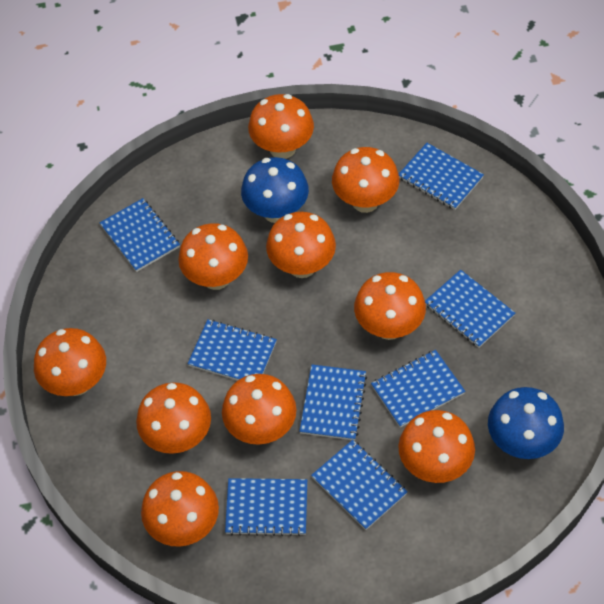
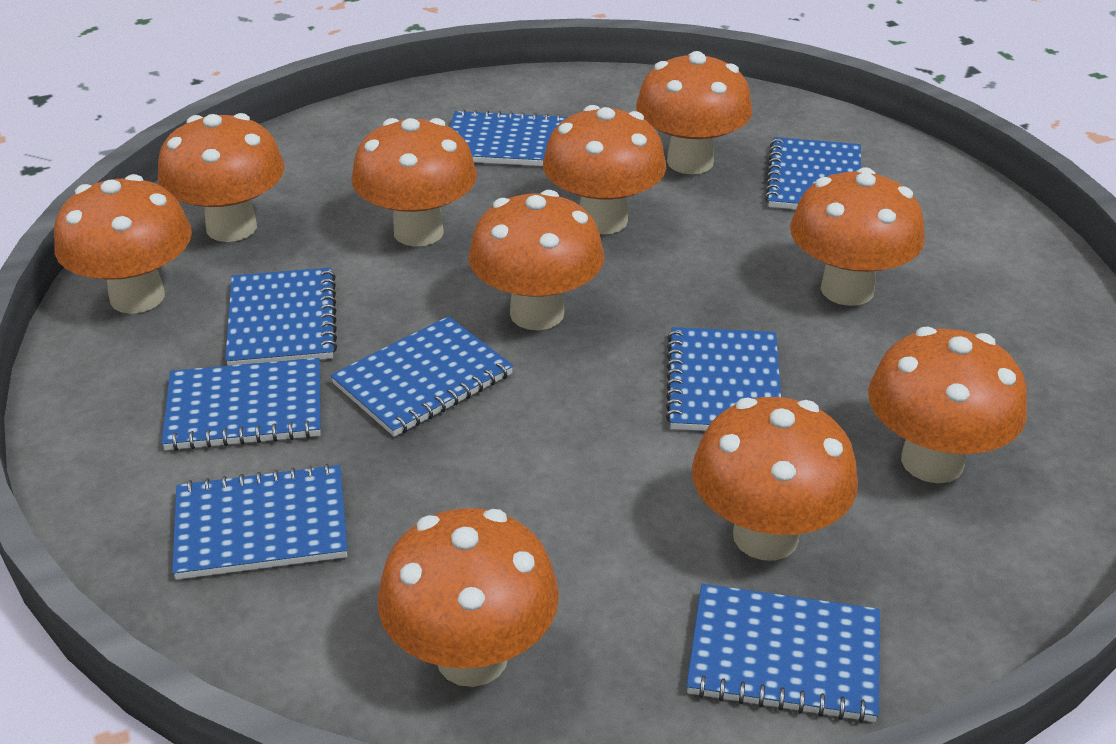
blue mushroom: 2 -> 0

